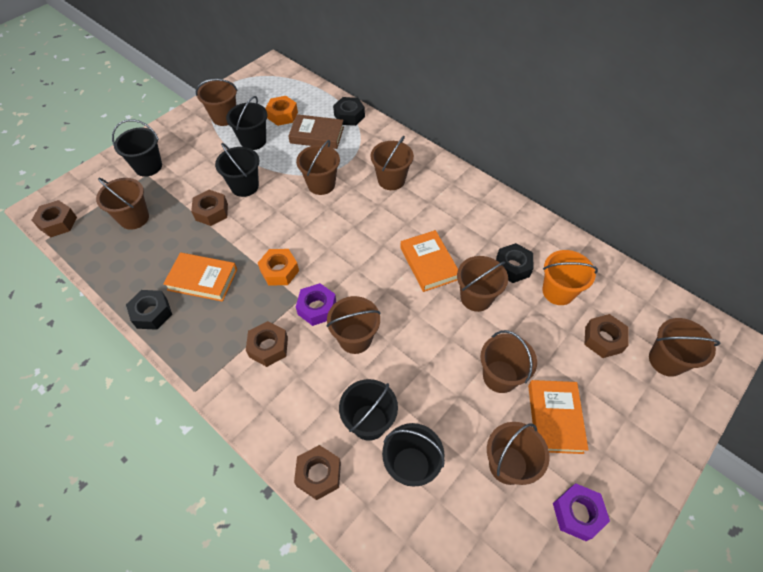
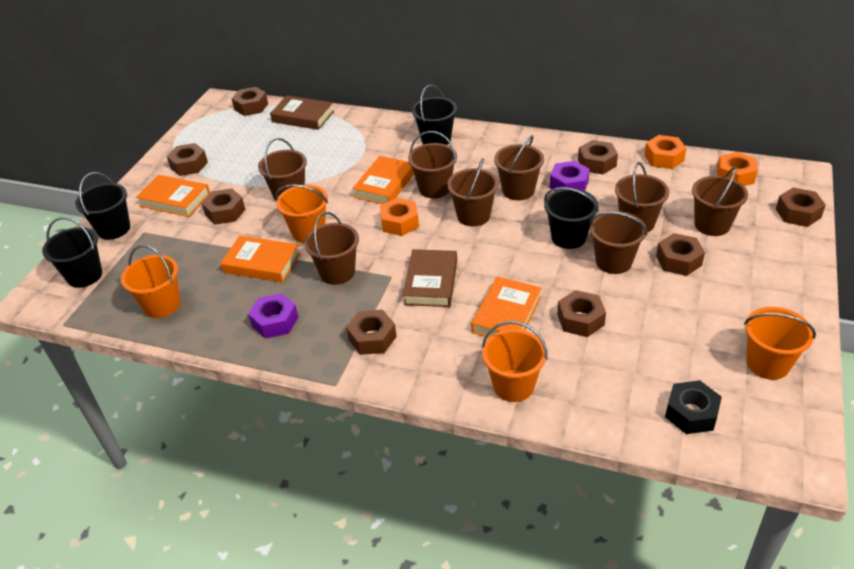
black bucket: 5 -> 4
black nut: 3 -> 1
brown book: 1 -> 2
brown bucket: 9 -> 8
brown nut: 5 -> 8
orange book: 3 -> 4
orange bucket: 1 -> 4
orange nut: 2 -> 3

